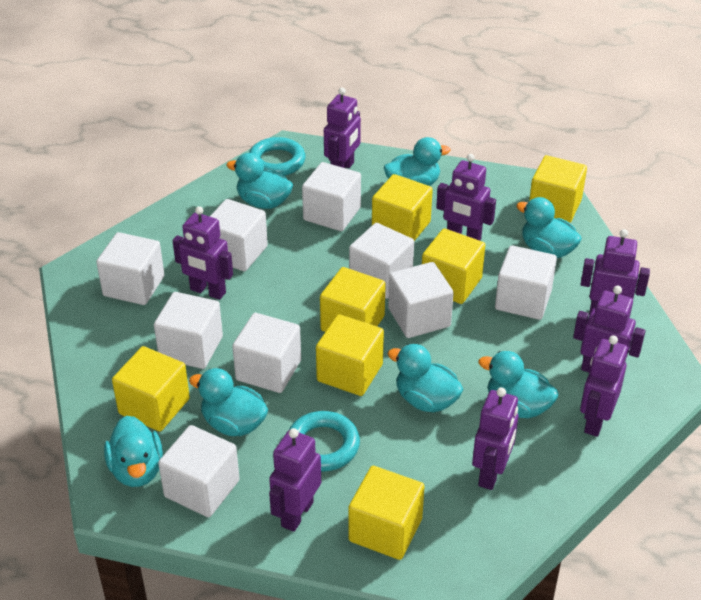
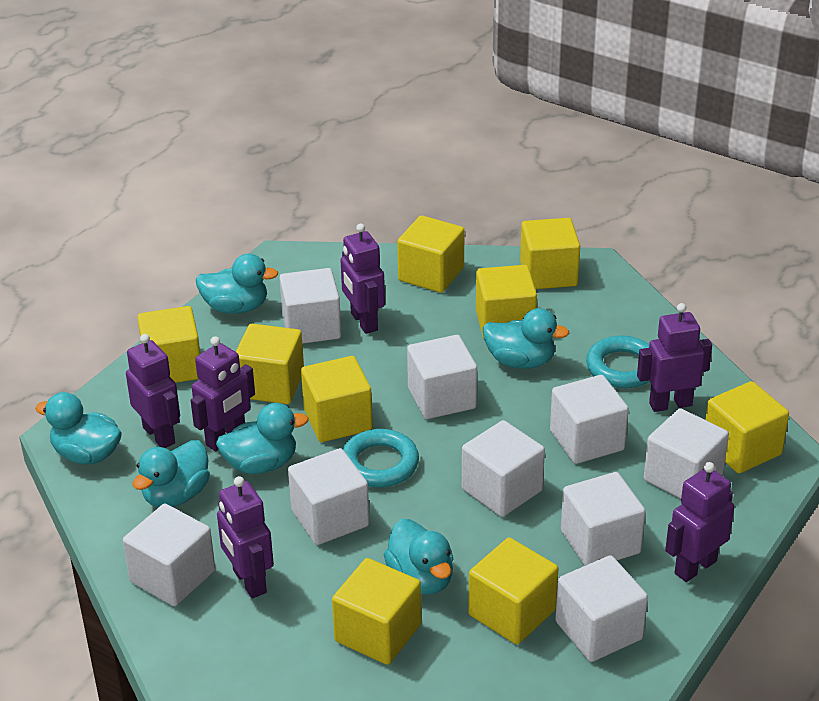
purple robot: 8 -> 6
turquoise duck: 7 -> 6
yellow cube: 7 -> 9

